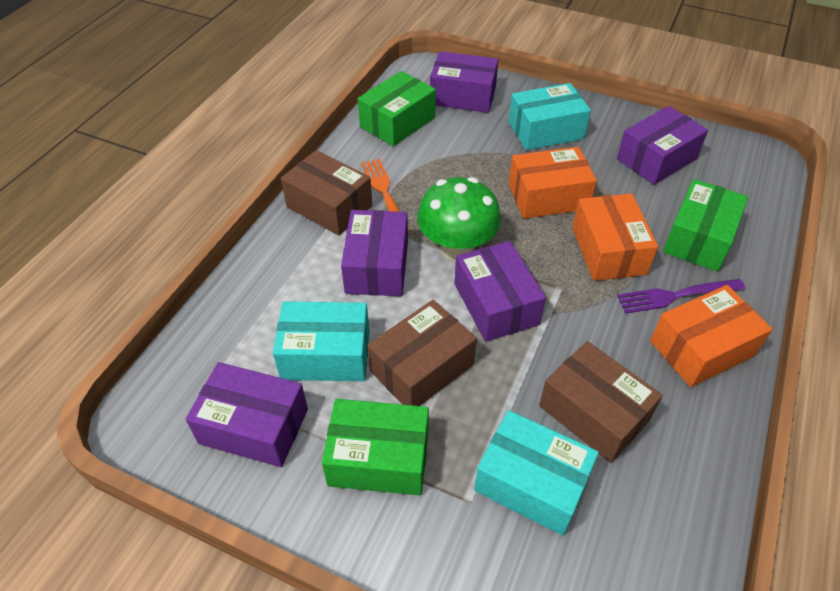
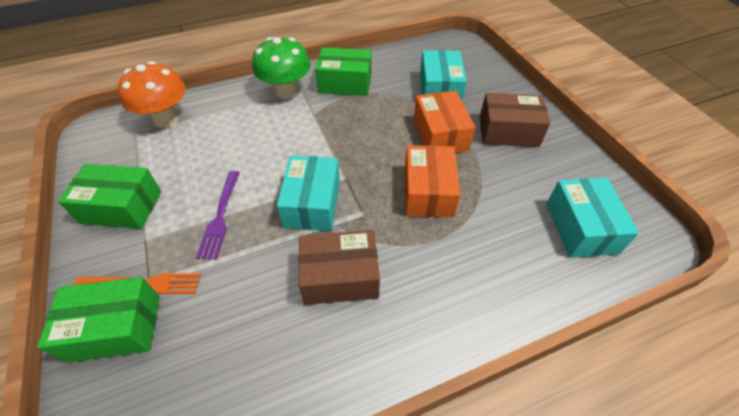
brown box: 3 -> 2
orange box: 3 -> 2
orange mushroom: 0 -> 1
purple box: 5 -> 0

